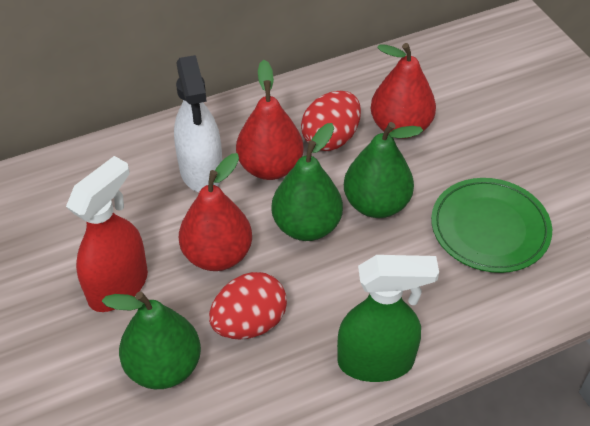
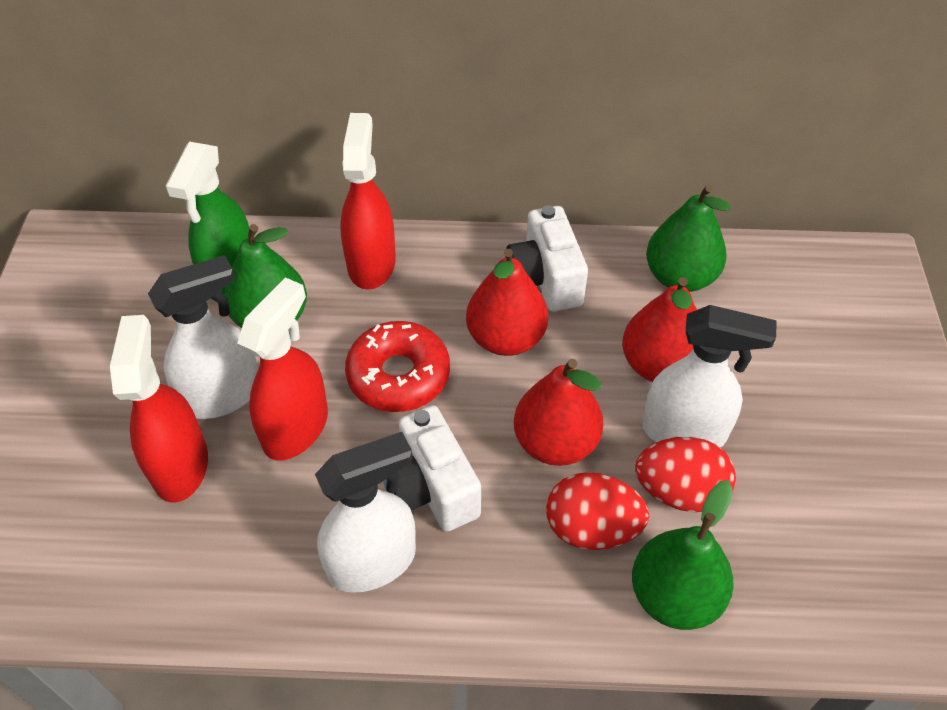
green plate: 1 -> 0
red donut: 0 -> 1
red spray bottle: 1 -> 3
white camera: 0 -> 2
white spray bottle: 1 -> 3

